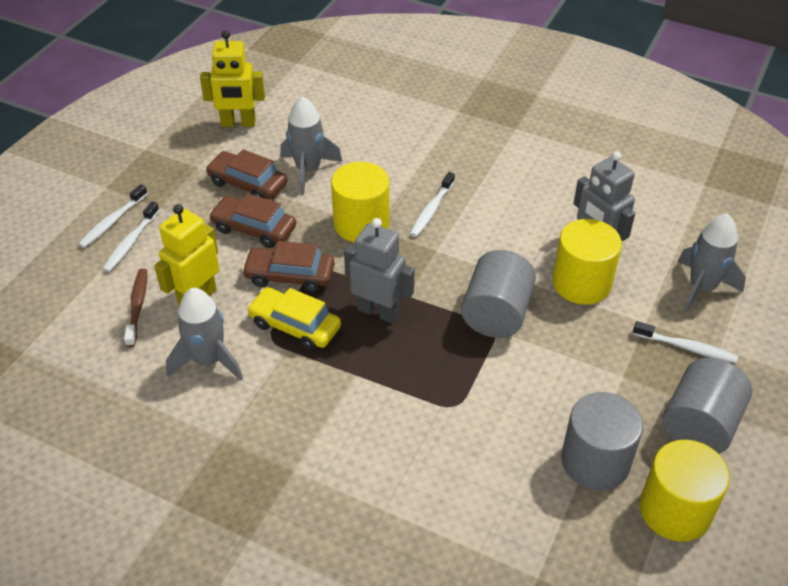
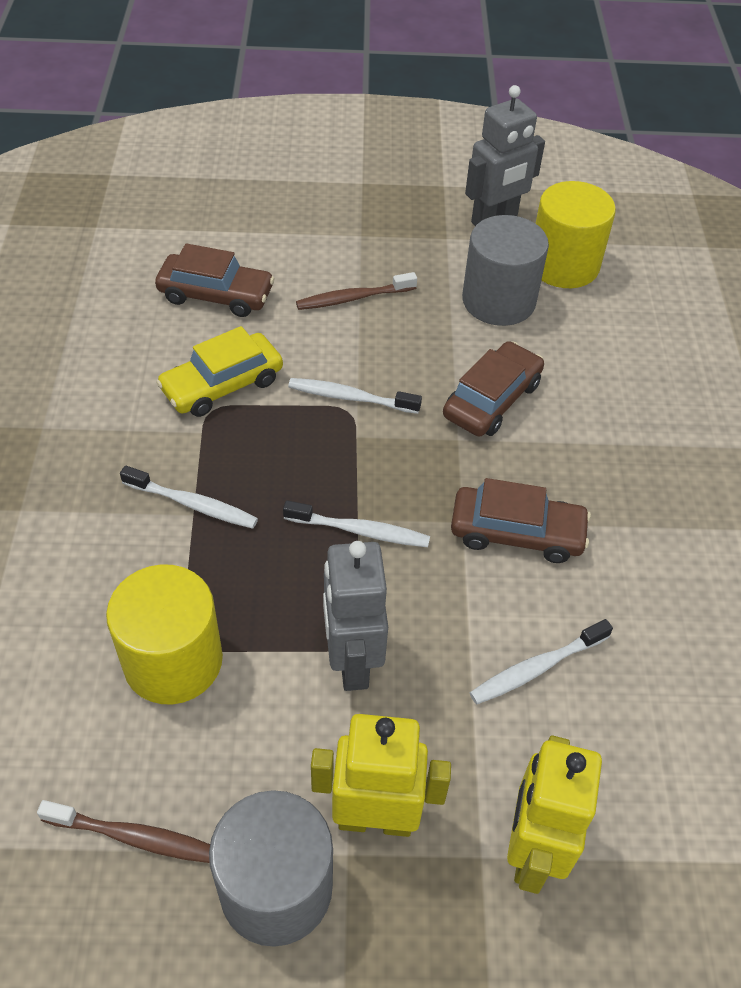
brown toothbrush: 1 -> 2
grey cylinder: 3 -> 2
grey rocket: 3 -> 0
yellow cylinder: 3 -> 2

